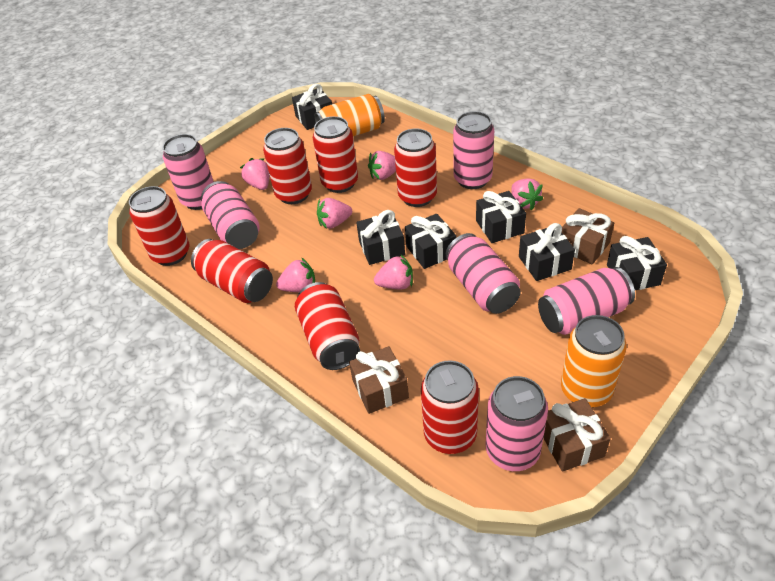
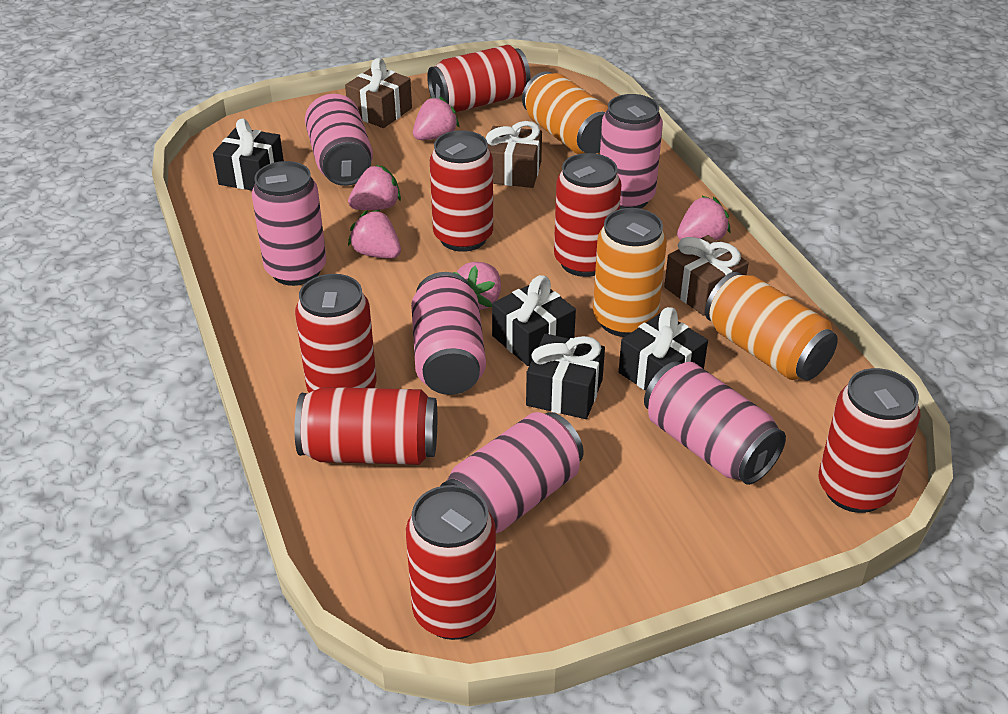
black gift: 6 -> 4
orange can: 2 -> 3
pink strawberry: 6 -> 5

